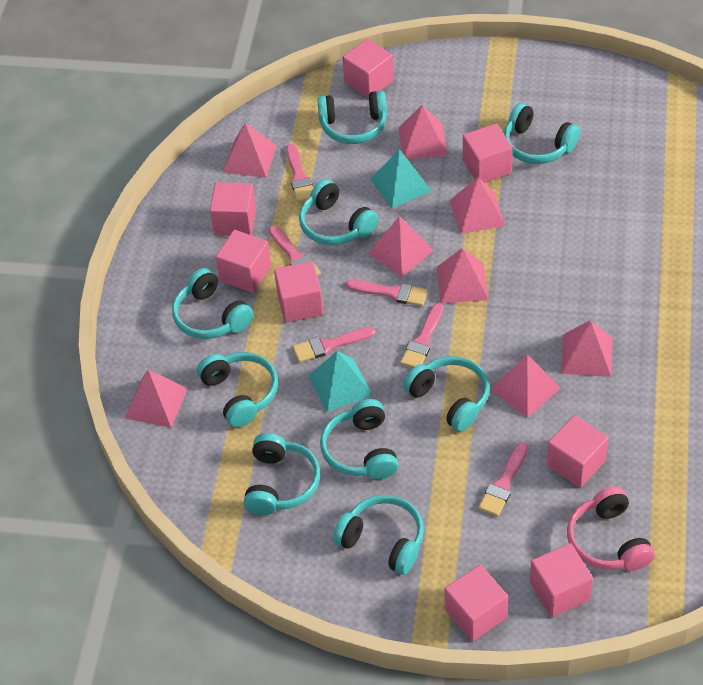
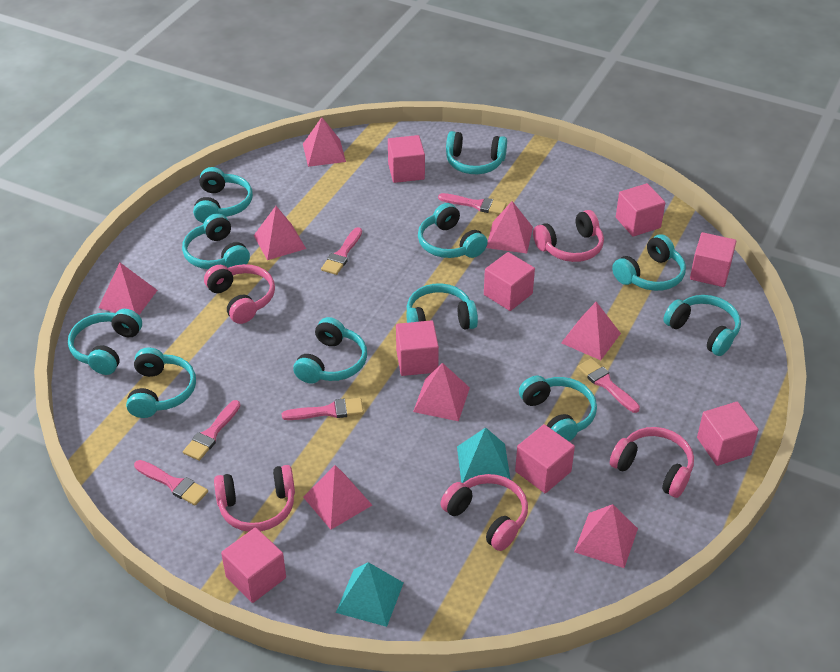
pink headphones: 1 -> 5
turquoise headphones: 9 -> 11

